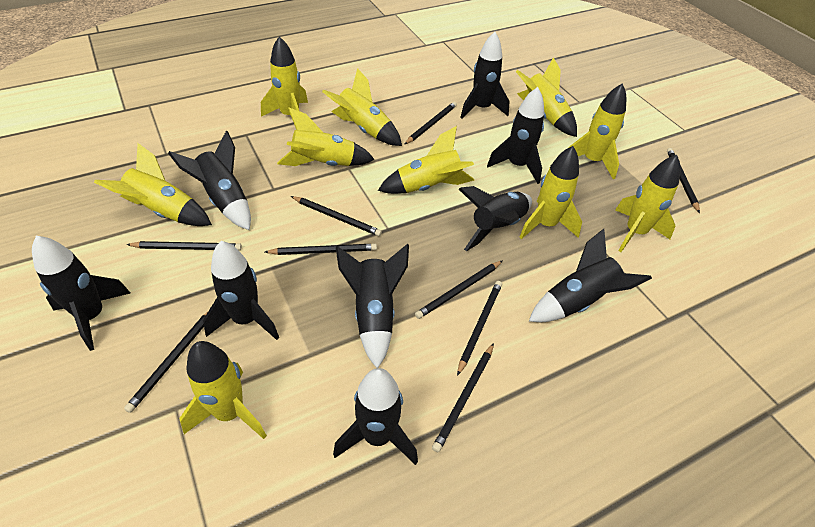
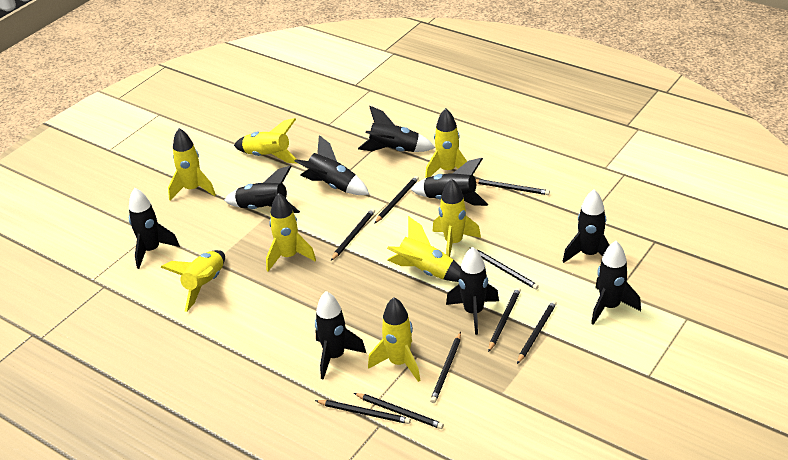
yellow rocket: 10 -> 8

